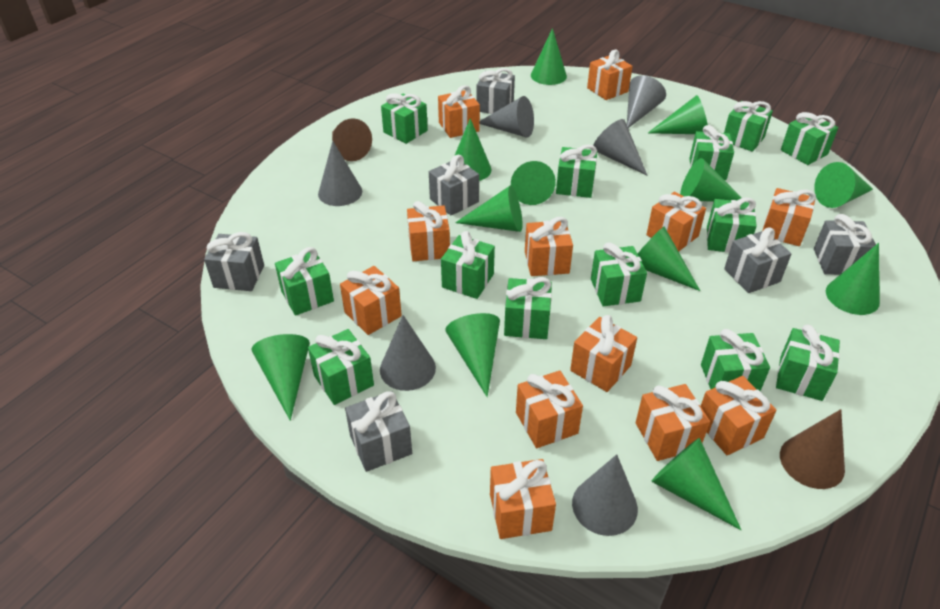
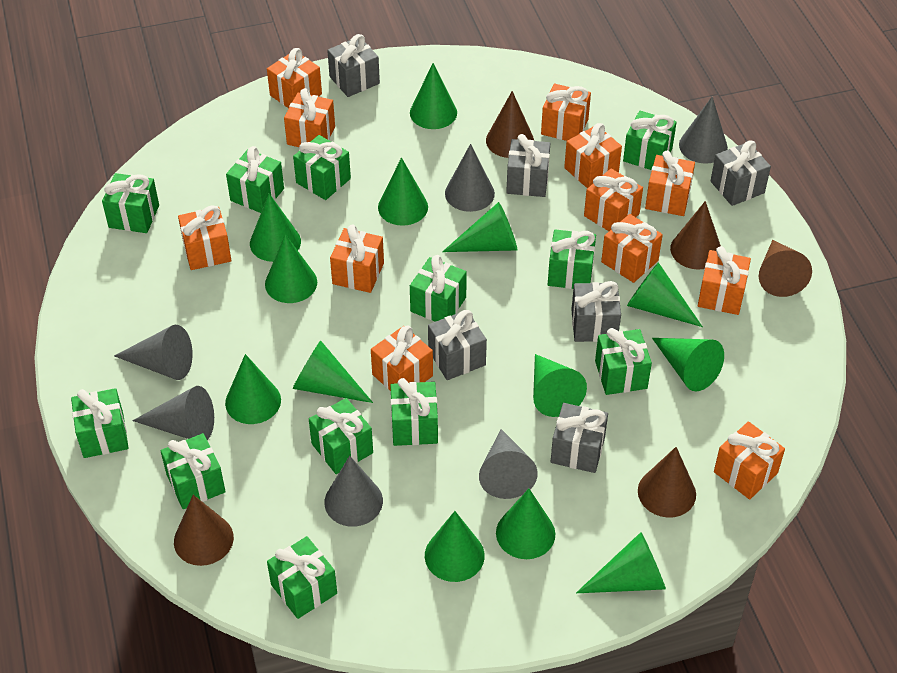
brown cone: 2 -> 5
green cone: 12 -> 13
green gift: 13 -> 12

